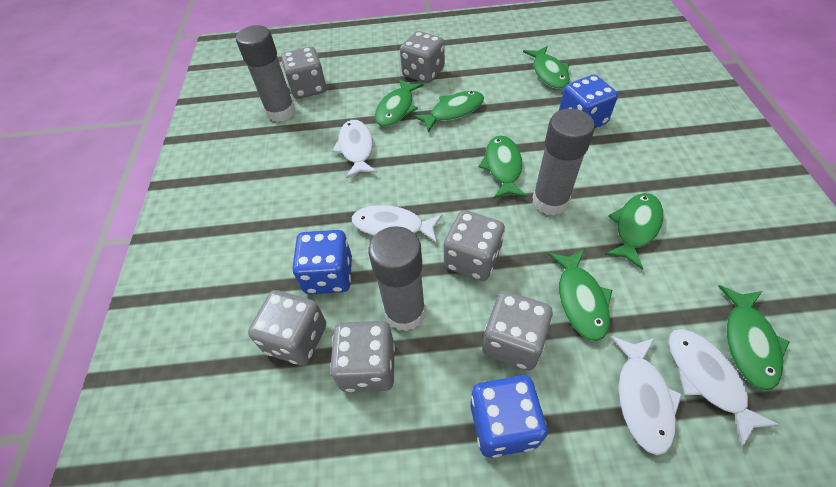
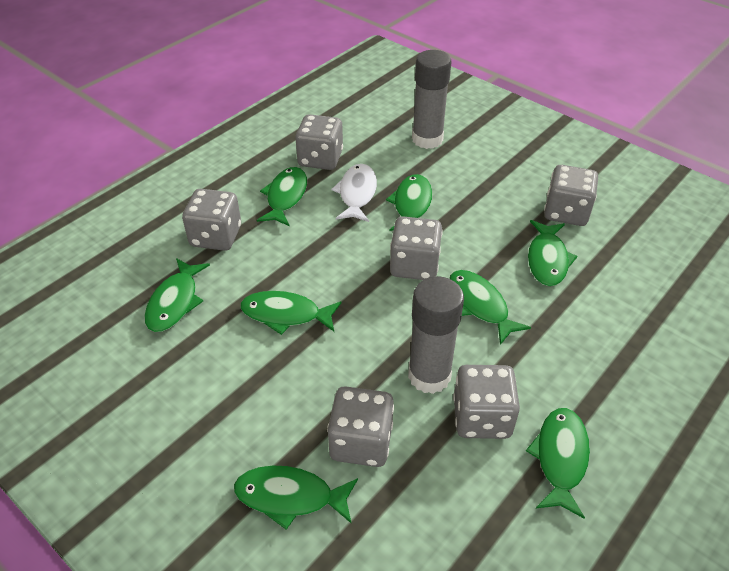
blue dice: 3 -> 0
green fish: 7 -> 8
grey glue stick: 3 -> 2
white fish: 4 -> 1

